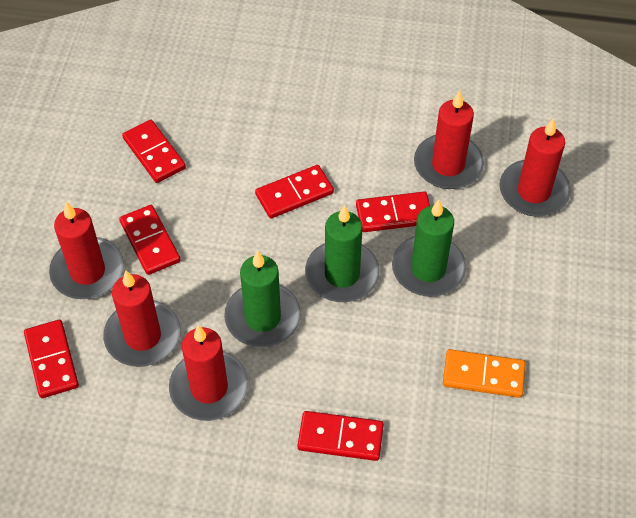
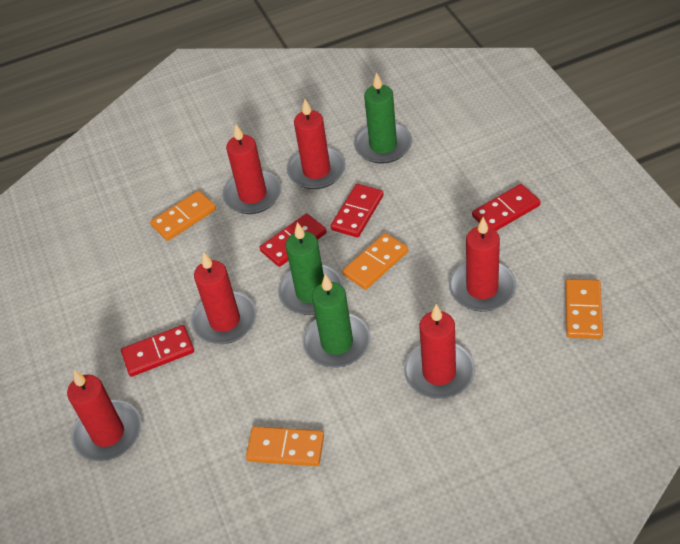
orange domino: 1 -> 4
red candle: 5 -> 6
red domino: 6 -> 4

